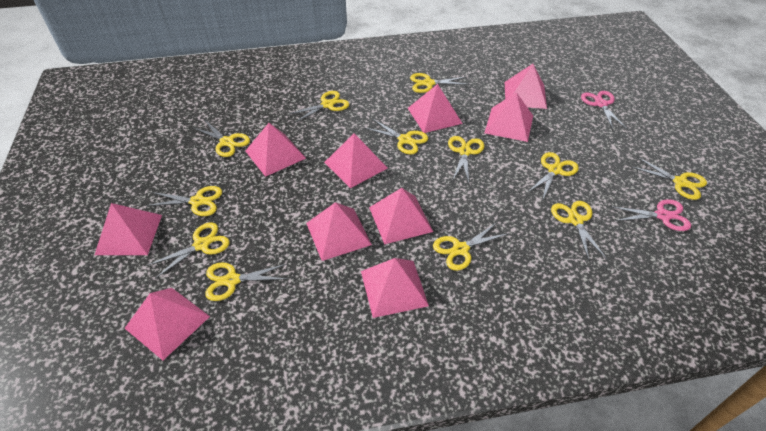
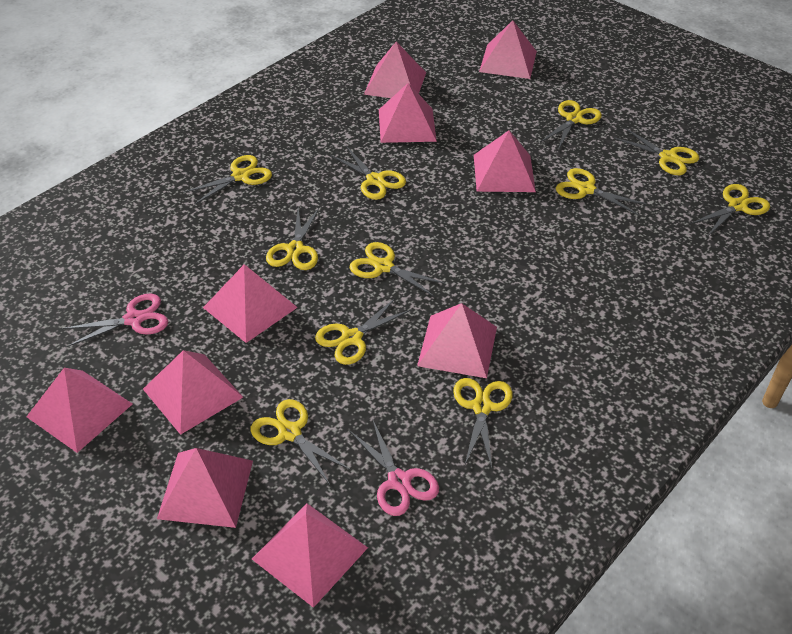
yellow scissors: 12 -> 11

